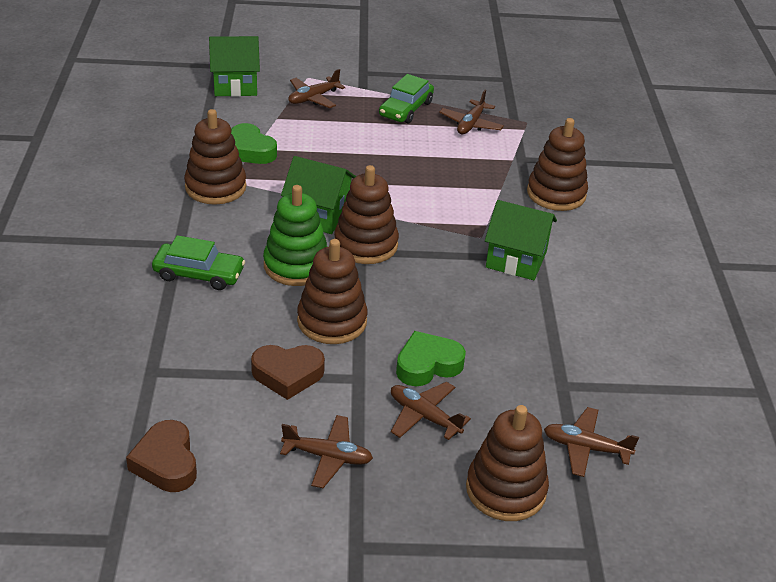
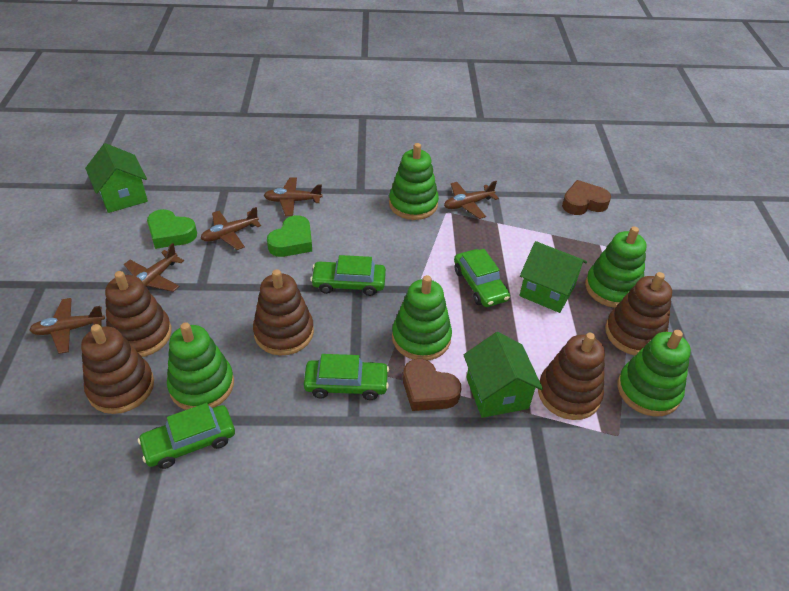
green car: 2 -> 4
green stacking toy: 1 -> 5

